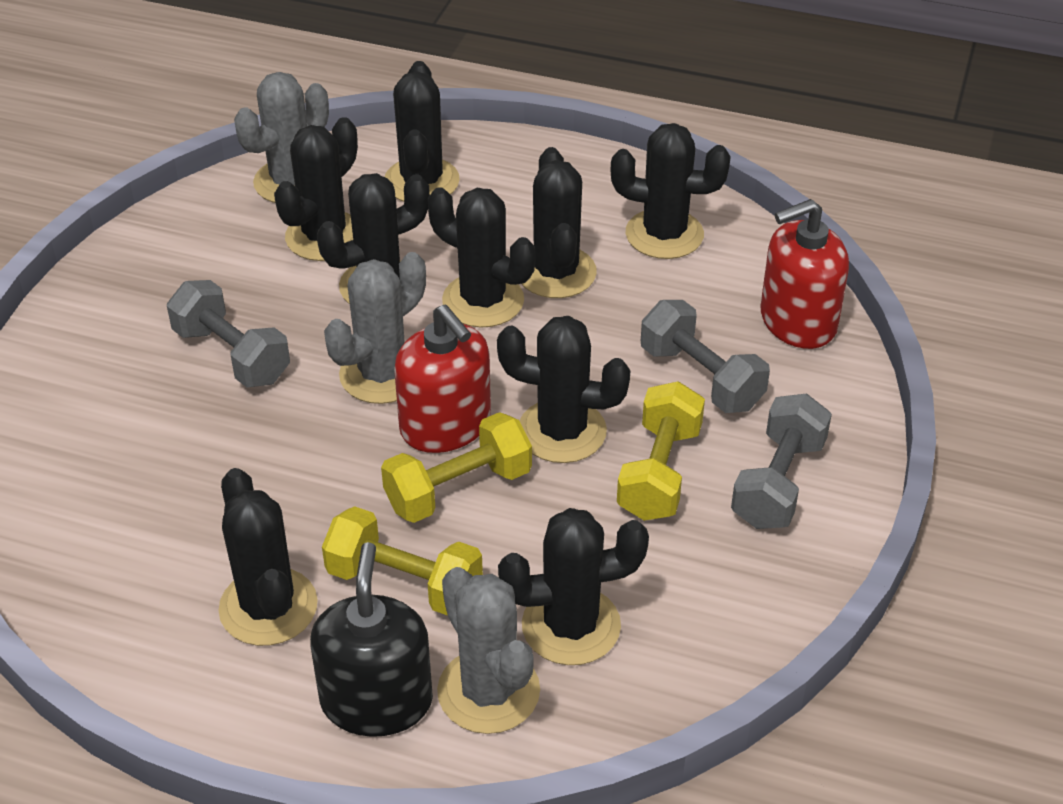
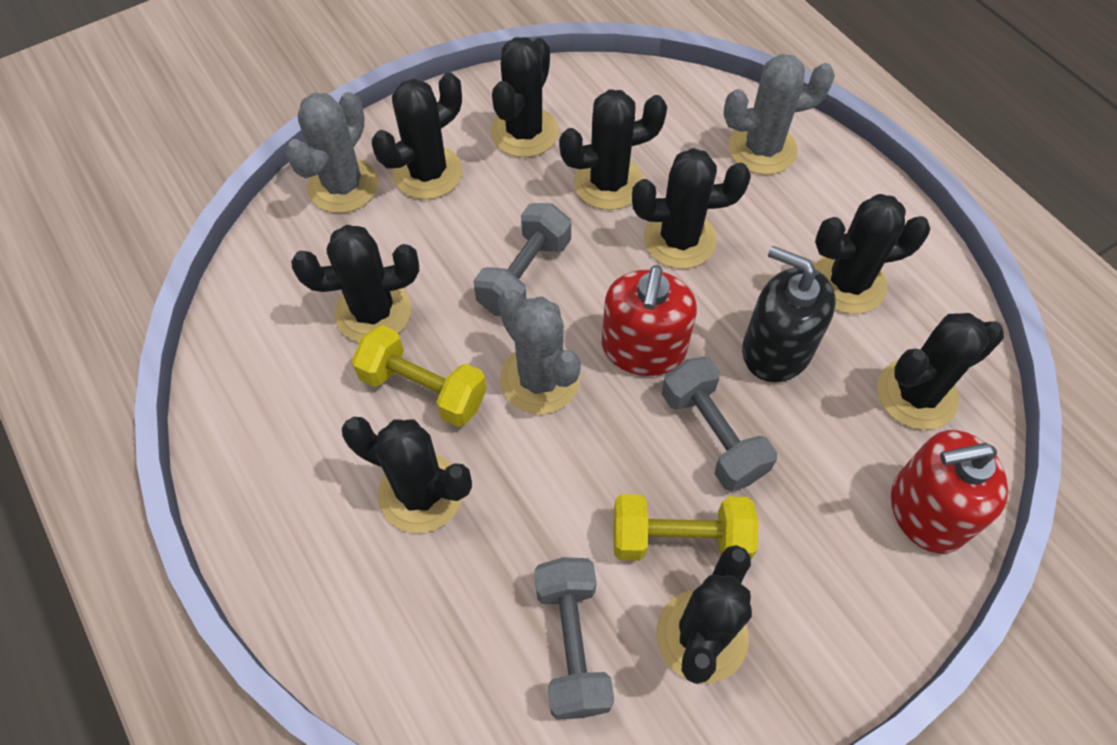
yellow dumbbell: 3 -> 2

